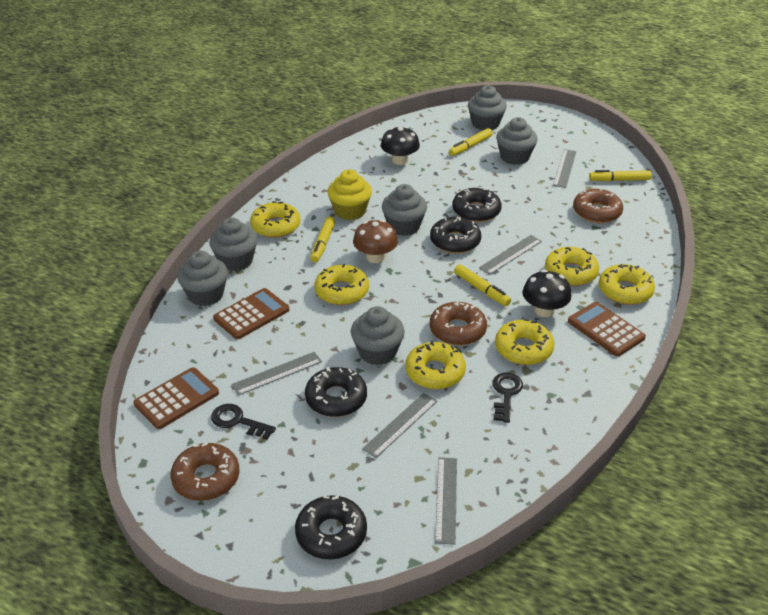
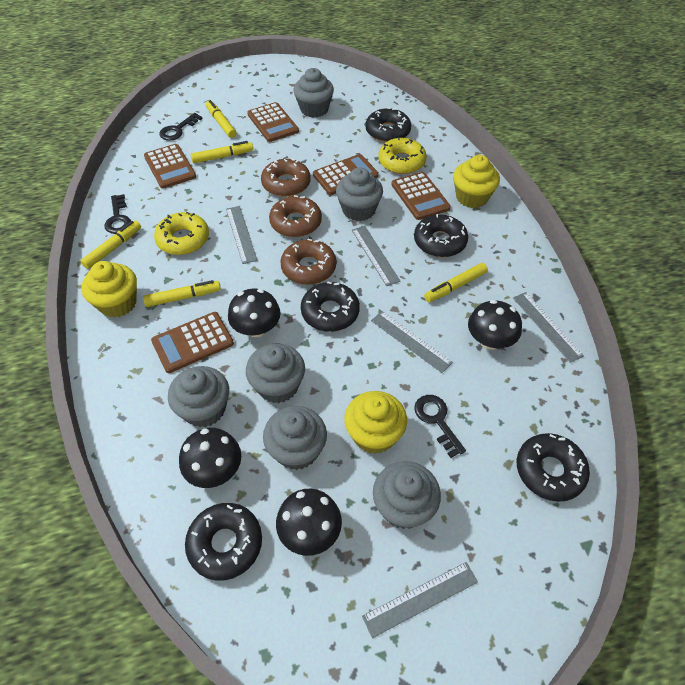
black donut: 4 -> 5
black key: 2 -> 3
black mushroom: 2 -> 4
brown calculator: 3 -> 5
brown mushroom: 1 -> 0
yellow cupcake: 1 -> 3
yellow donut: 6 -> 2
yellow marker: 4 -> 5

